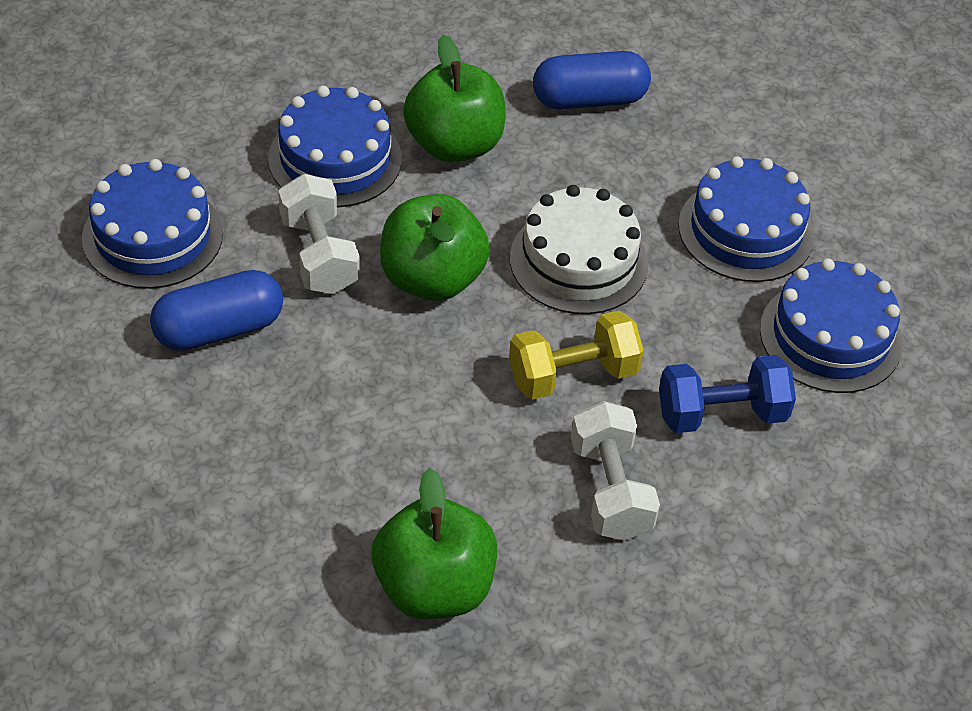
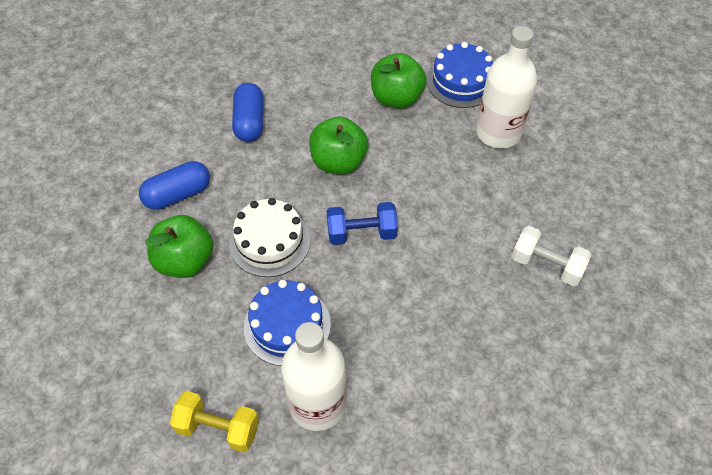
blue cake: 4 -> 2
white bottle: 0 -> 2
white dumbbell: 2 -> 1

